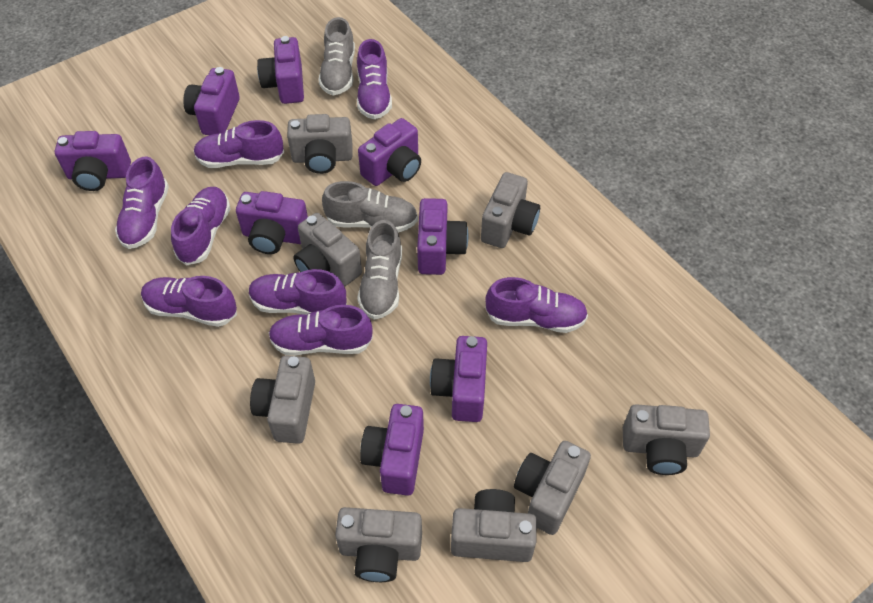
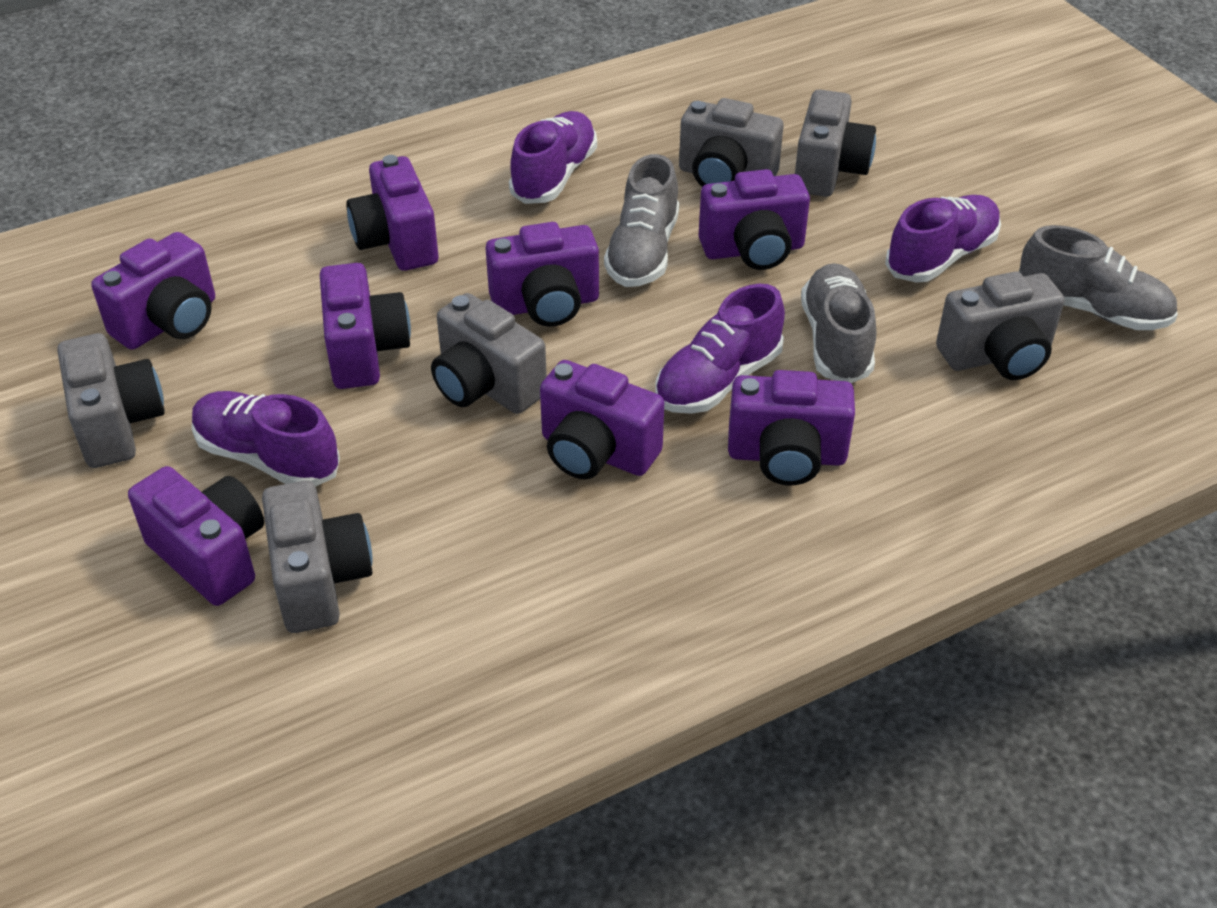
grey camera: 8 -> 6
purple shoe: 8 -> 4

